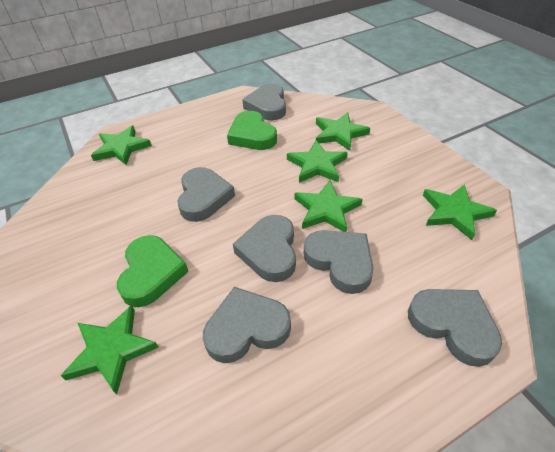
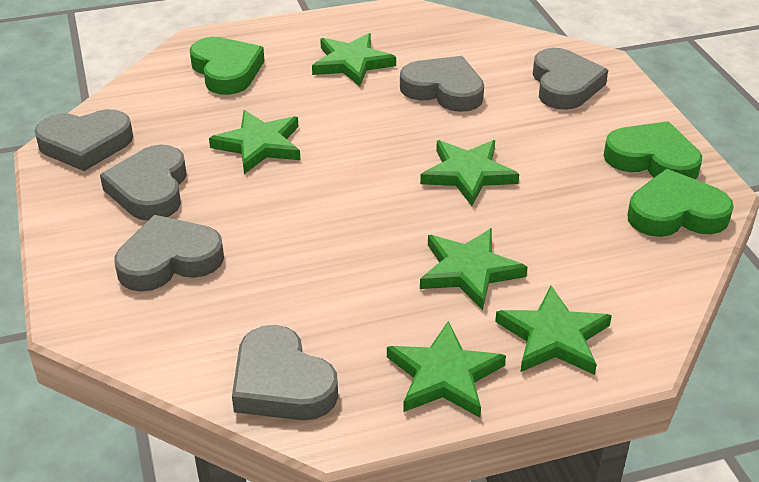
green heart: 2 -> 3

